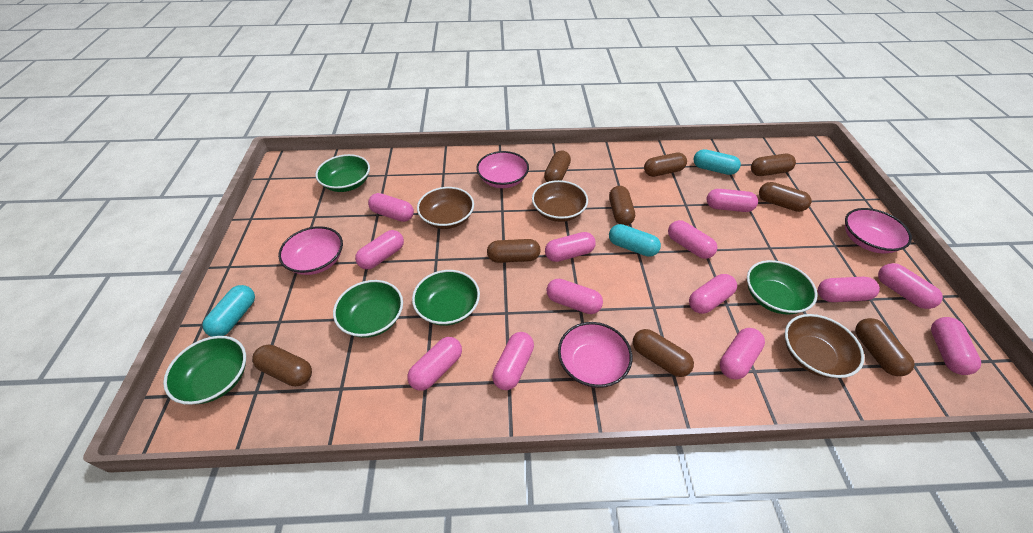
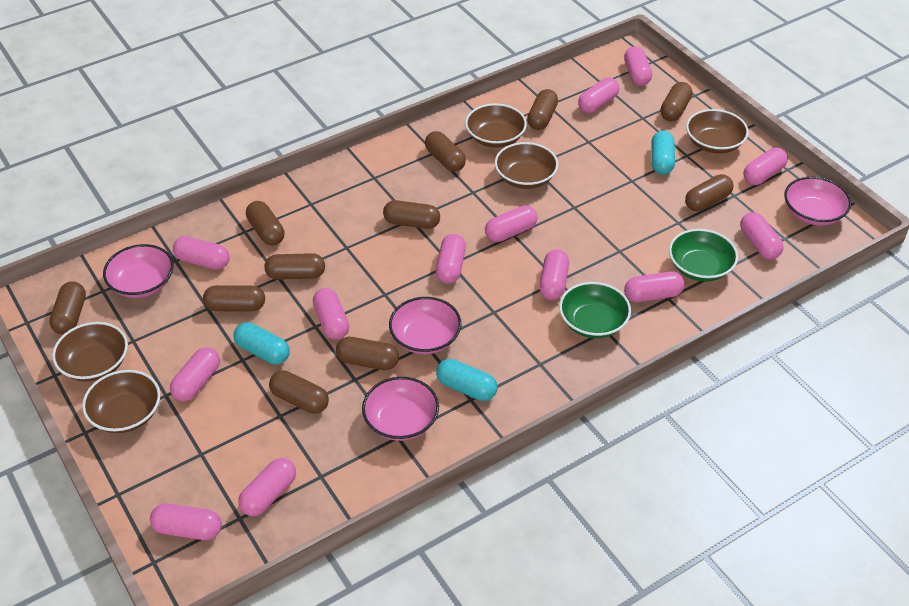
brown bowl: 3 -> 5
brown capsule: 9 -> 11
green bowl: 5 -> 2

